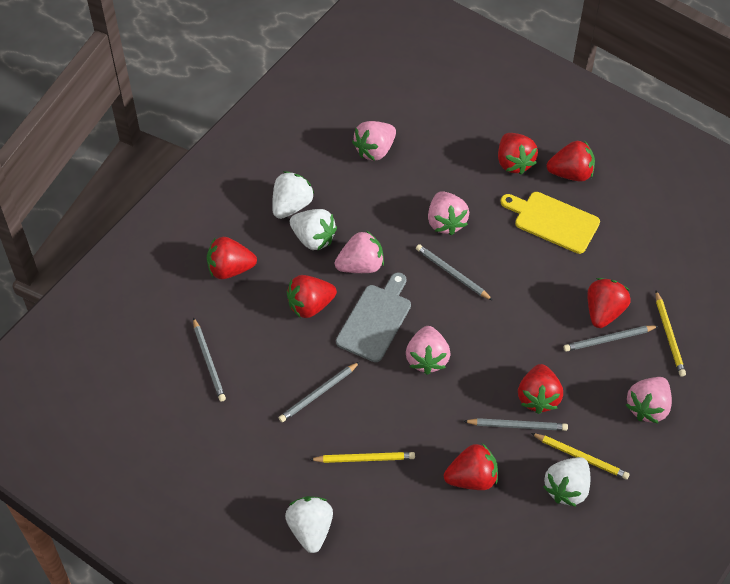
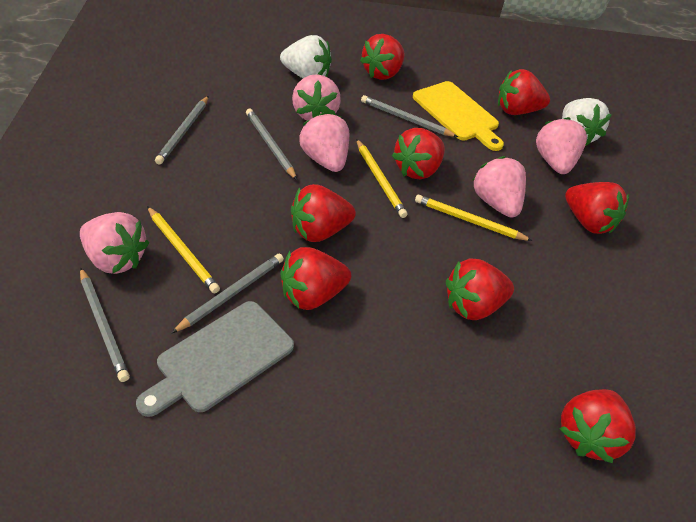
red strawberry: 7 -> 8
white strawberry: 4 -> 2

